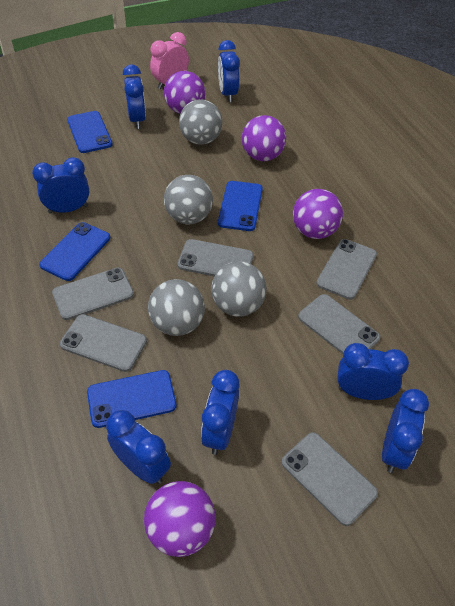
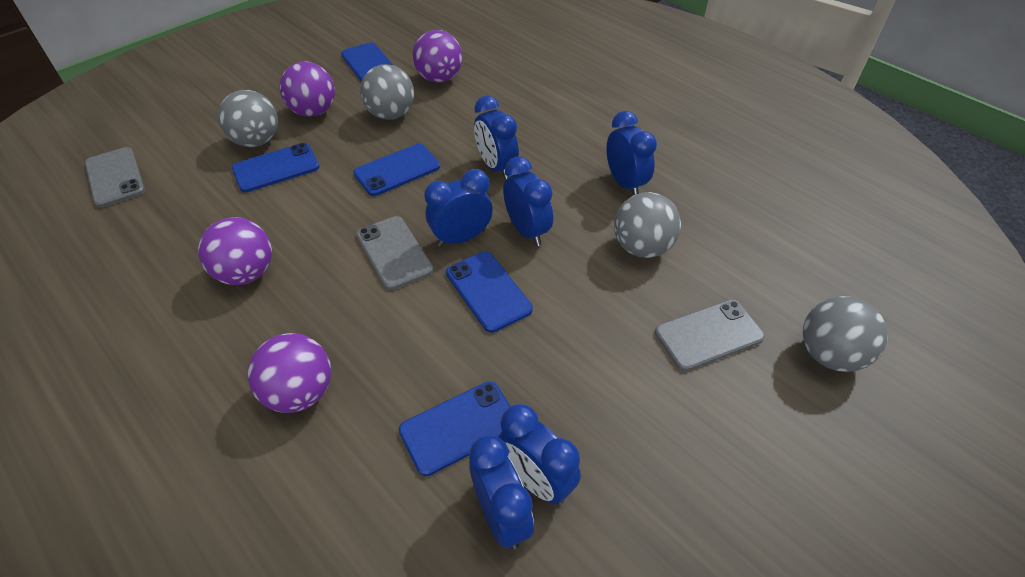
blue clock: 7 -> 6
blue phone: 4 -> 5
grey phone: 6 -> 3
pink clock: 1 -> 0

